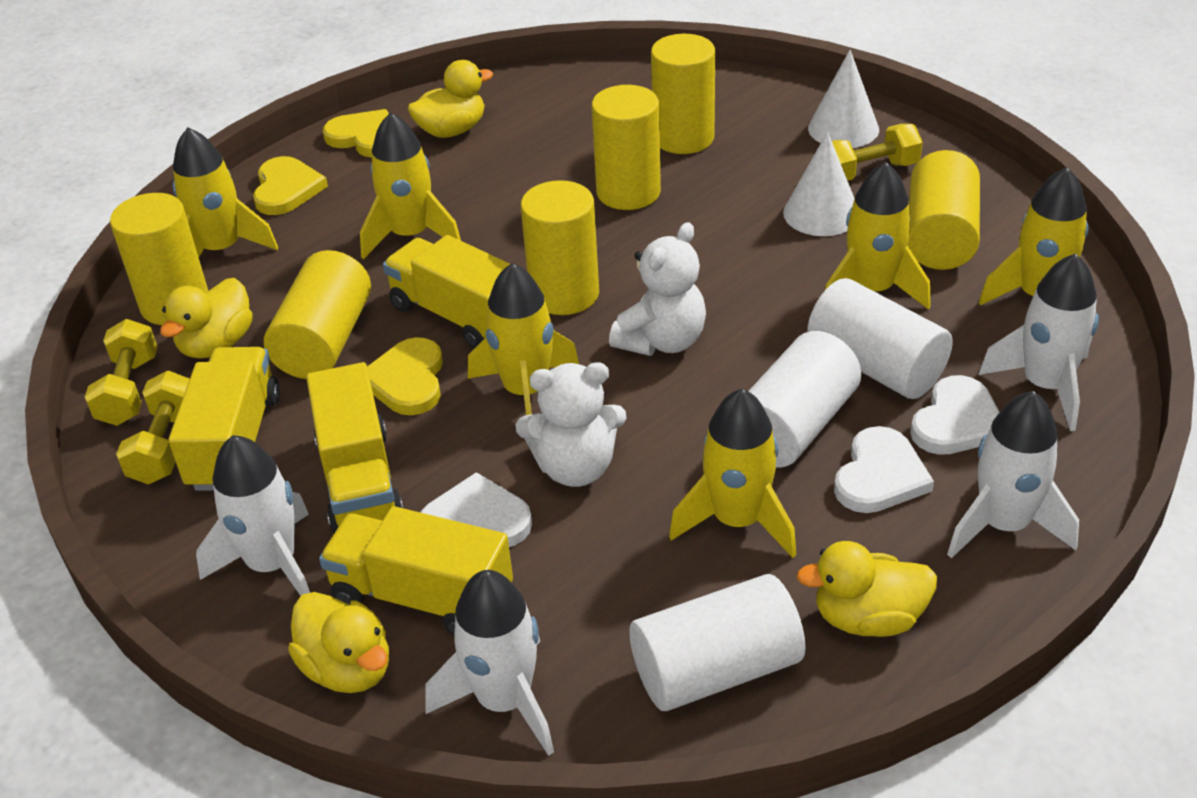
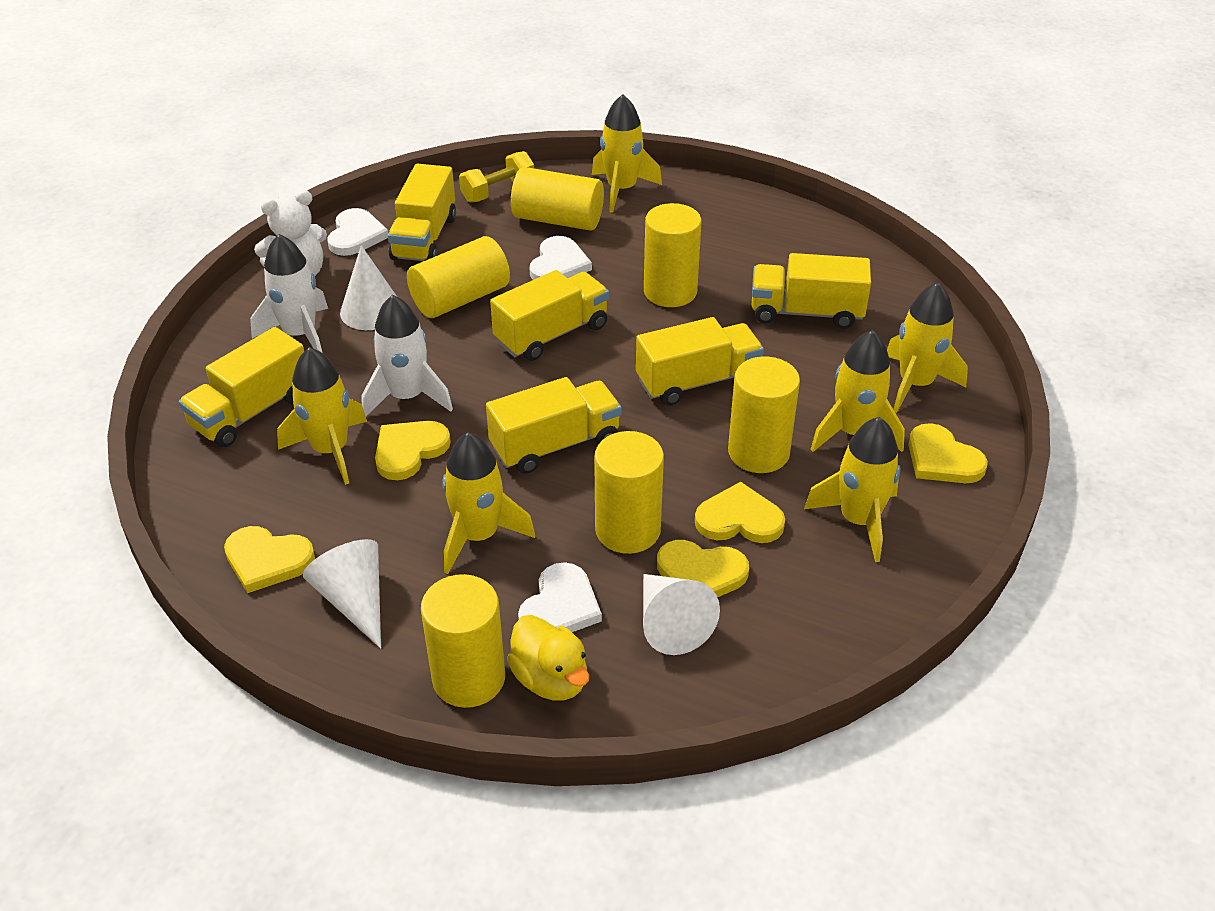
white cone: 2 -> 3
white cylinder: 3 -> 0
white rocket: 4 -> 2
white teddy bear: 2 -> 1
yellow duck: 4 -> 1
yellow dumbbell: 3 -> 1
yellow heart: 3 -> 5
yellow truck: 4 -> 6

